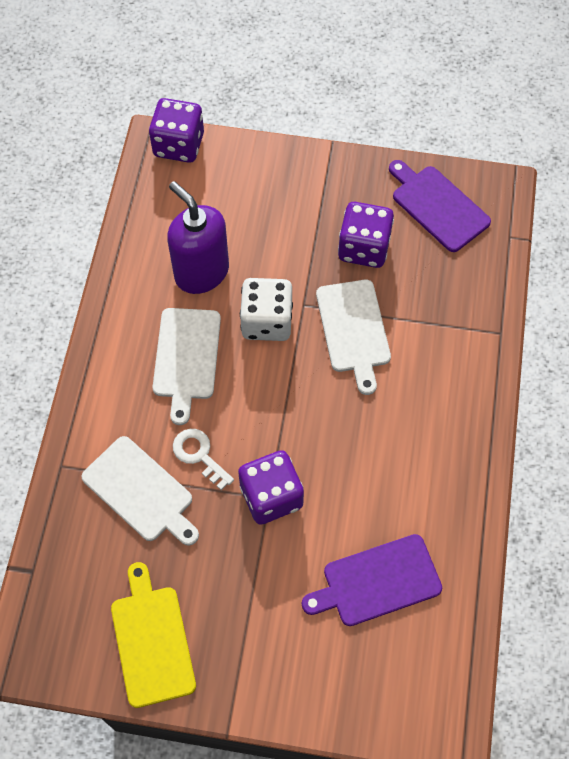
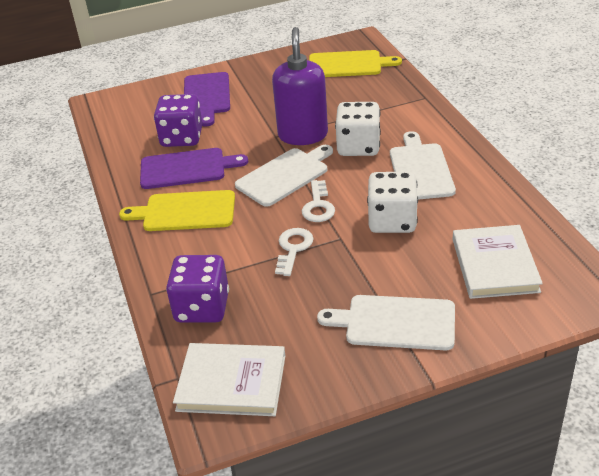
purple dice: 3 -> 2
white book: 0 -> 2
white dice: 1 -> 2
white key: 1 -> 2
yellow cutting board: 1 -> 2

